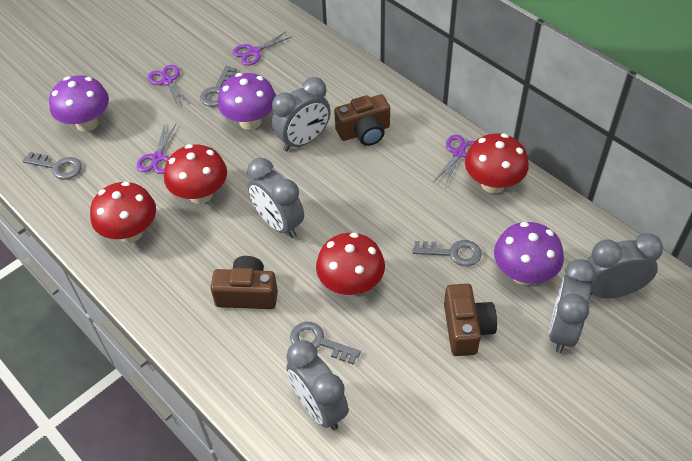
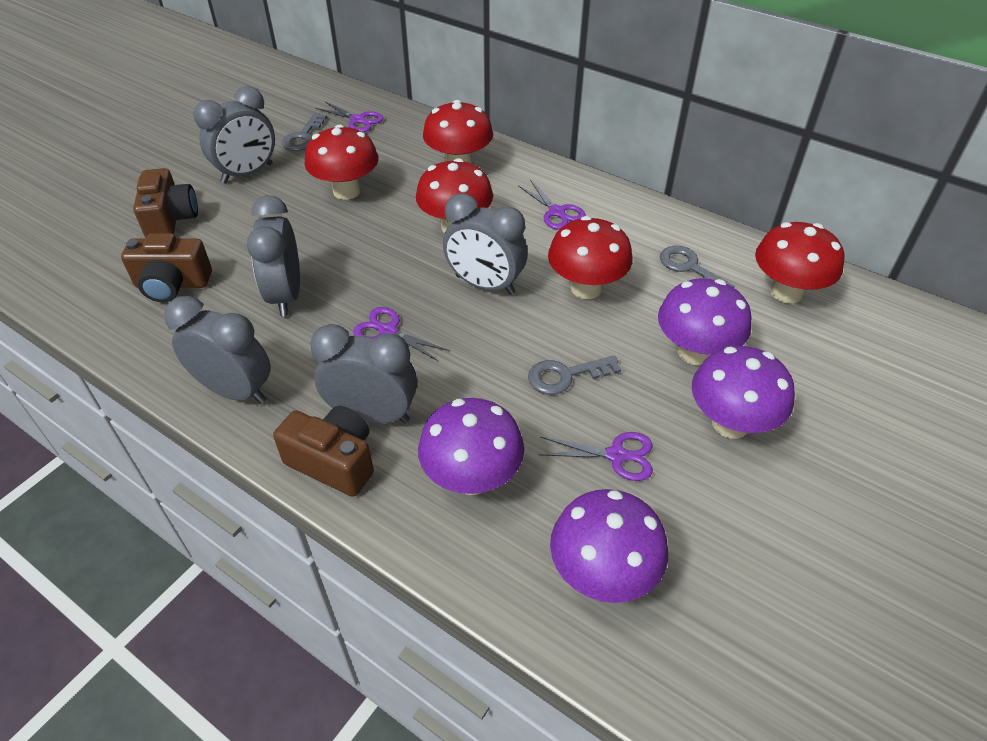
grey key: 4 -> 3
purple mushroom: 3 -> 4
red mushroom: 4 -> 5

